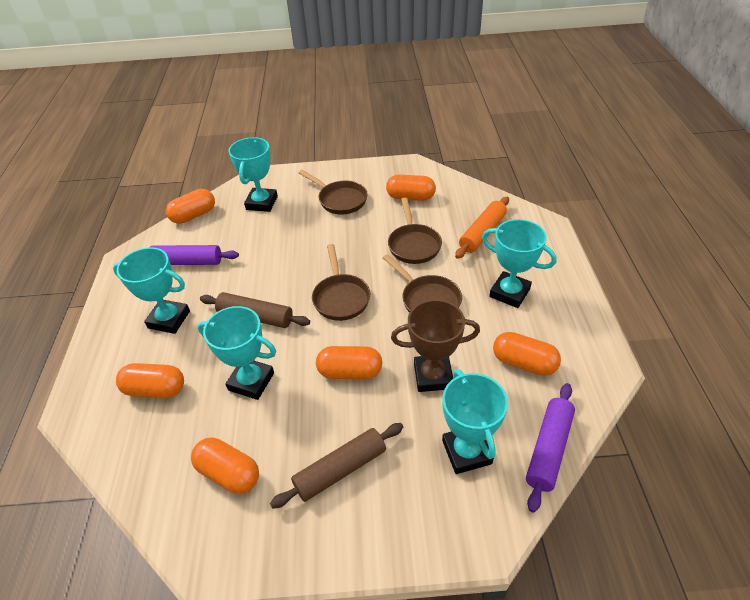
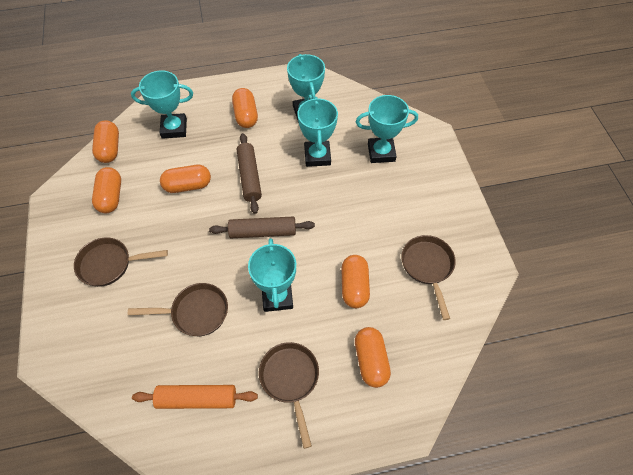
brown trophy: 1 -> 0
purple rolling pin: 2 -> 0

